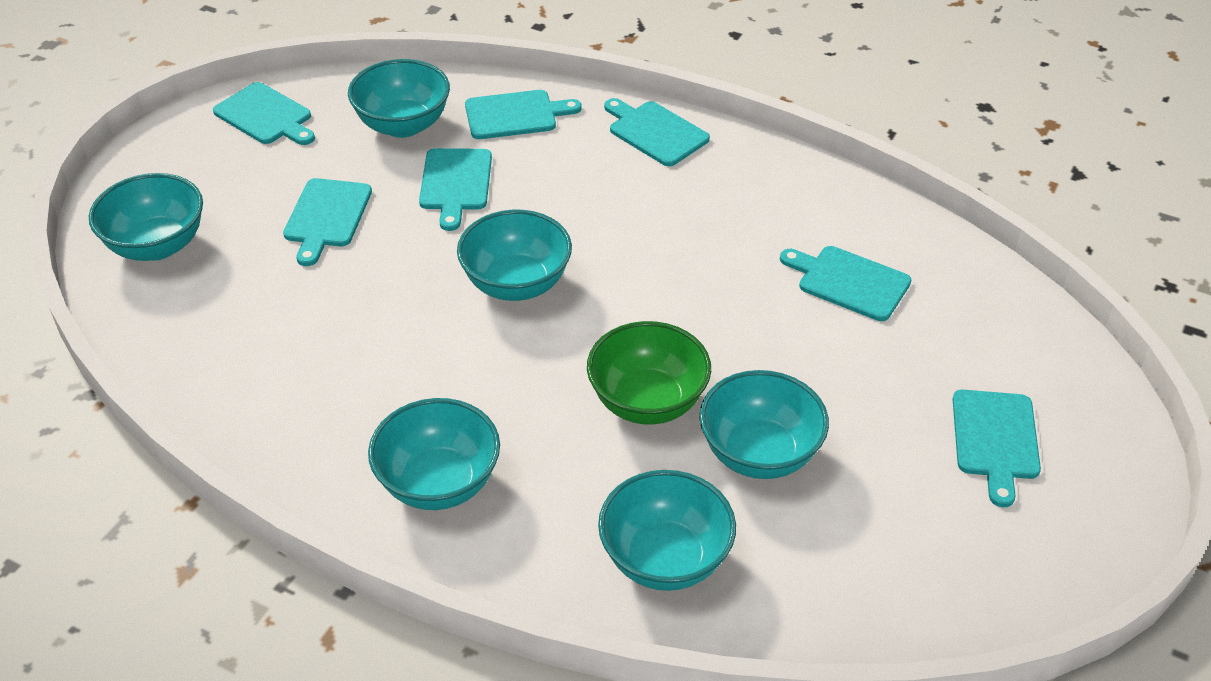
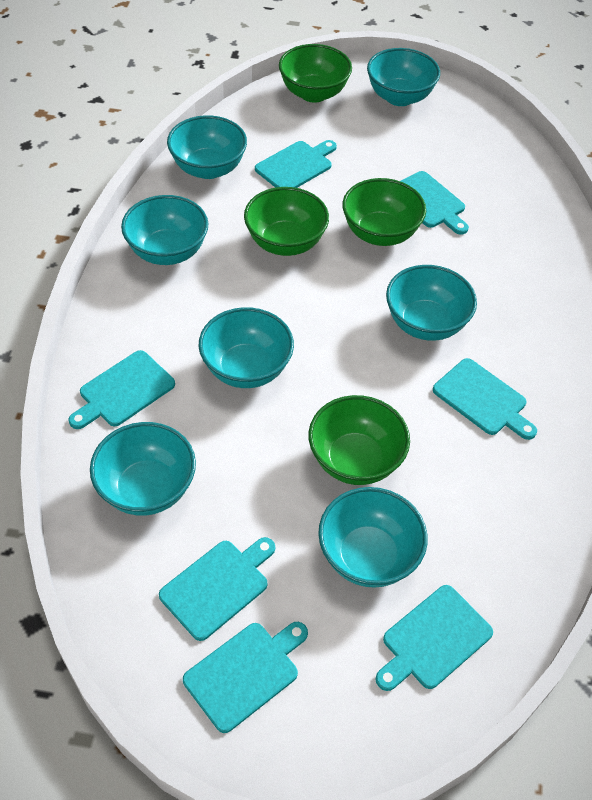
green bowl: 1 -> 4
turquoise bowl: 6 -> 7

